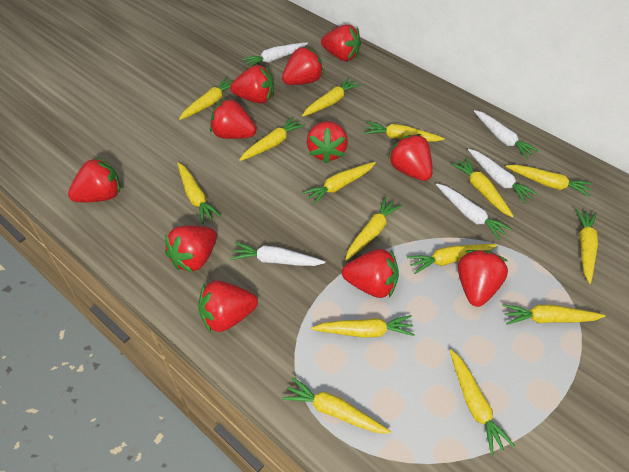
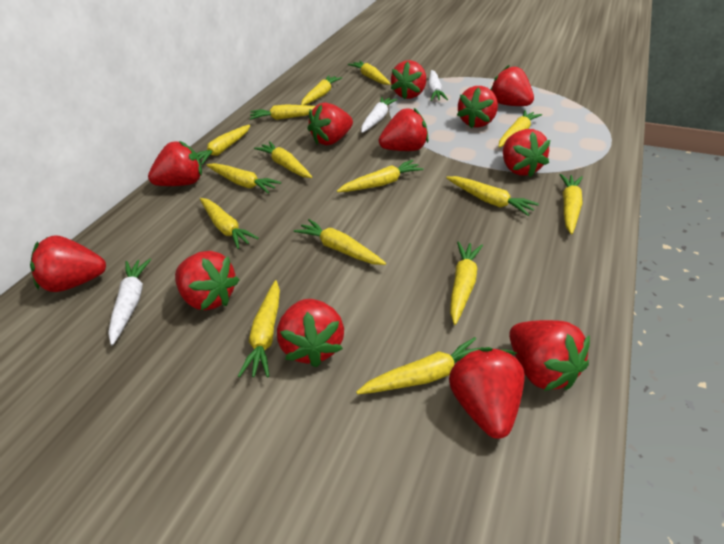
red strawberry: 11 -> 12
white carrot: 5 -> 3

